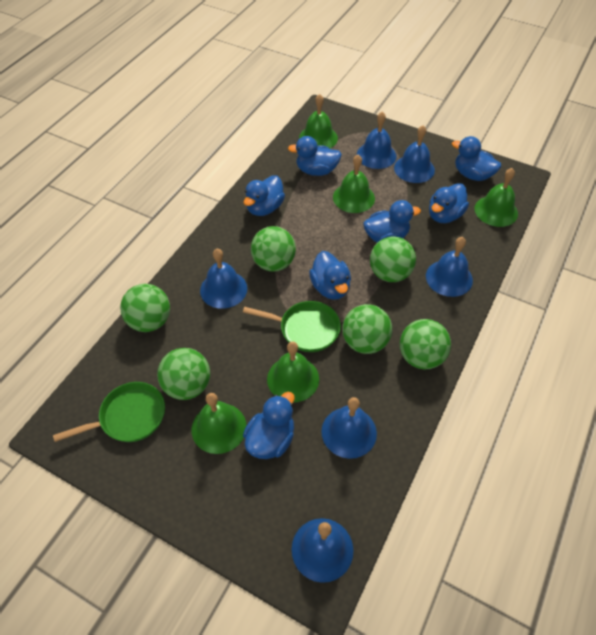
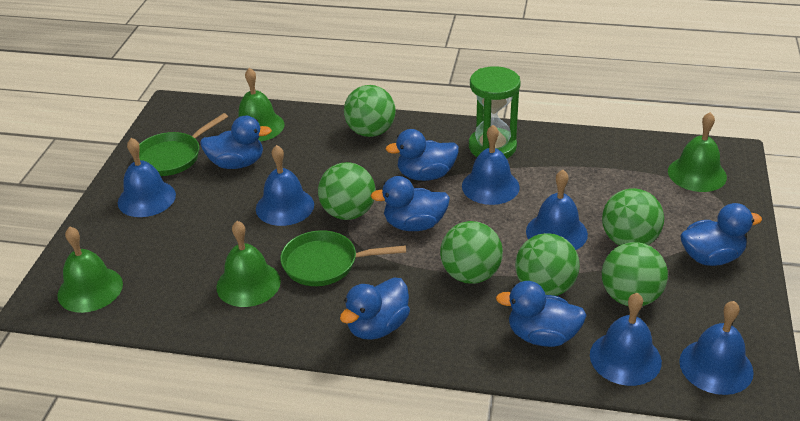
blue duck: 7 -> 6
green bell: 5 -> 4
green hourglass: 0 -> 1

